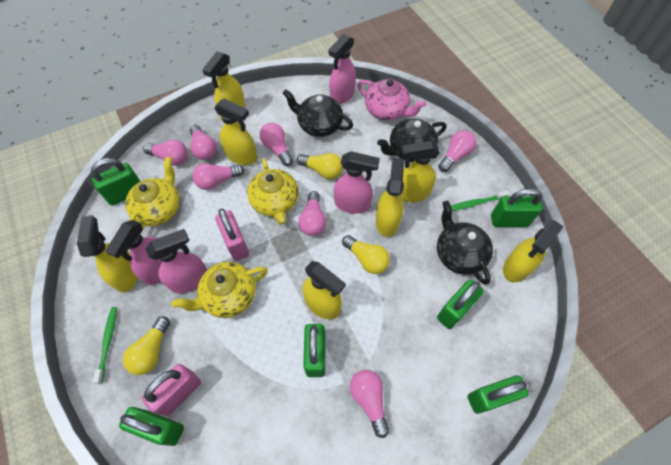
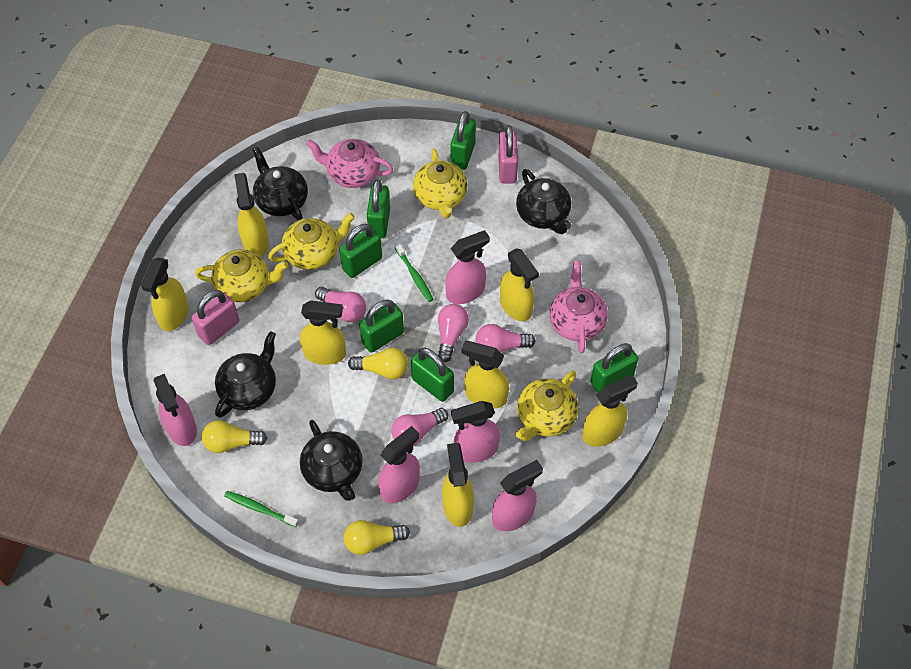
black teapot: 3 -> 4
pink light bulb: 7 -> 4
pink spray bottle: 4 -> 5
pink teapot: 1 -> 2
yellow teapot: 3 -> 4

